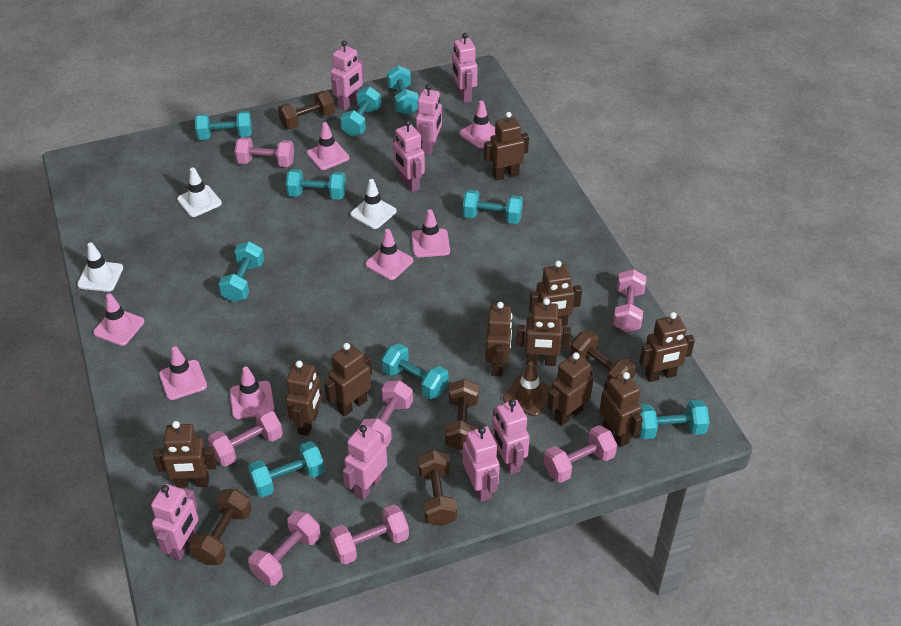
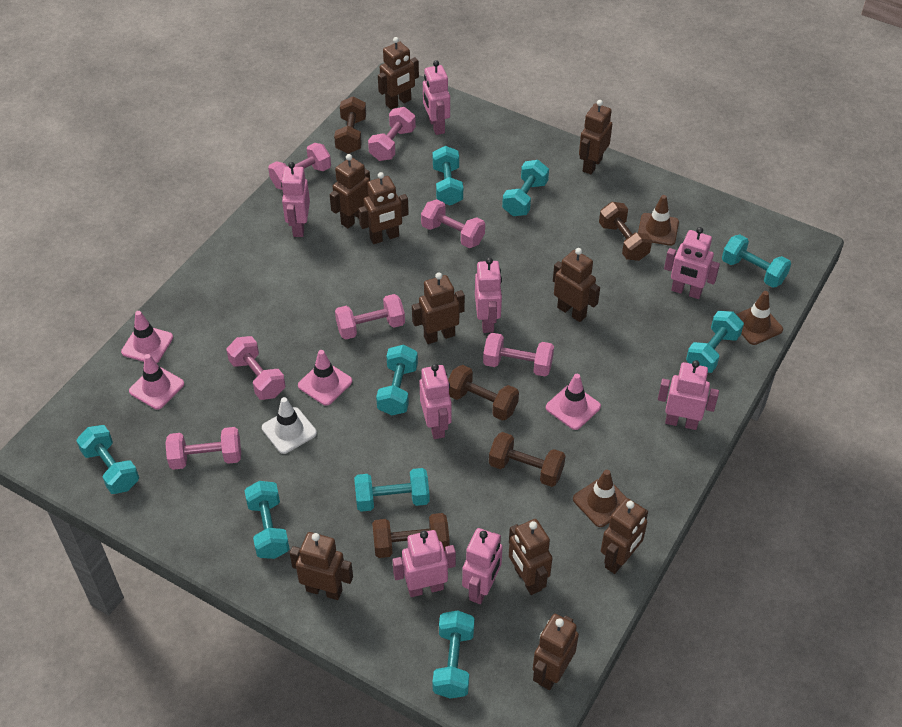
brown traffic cone: 1 -> 3
pink traffic cone: 7 -> 4
white traffic cone: 3 -> 1

